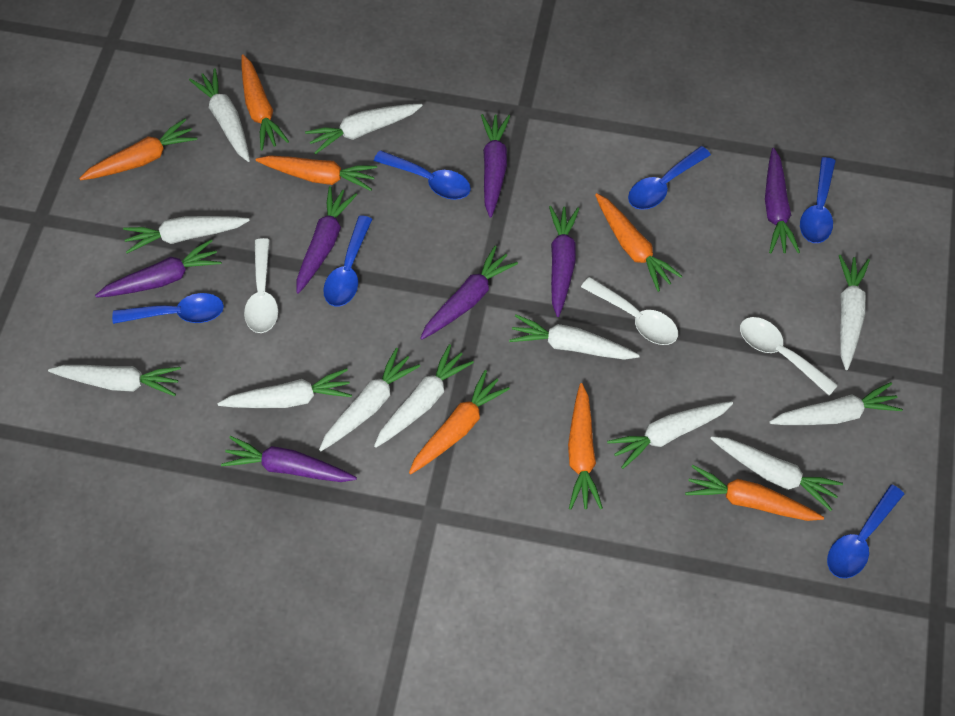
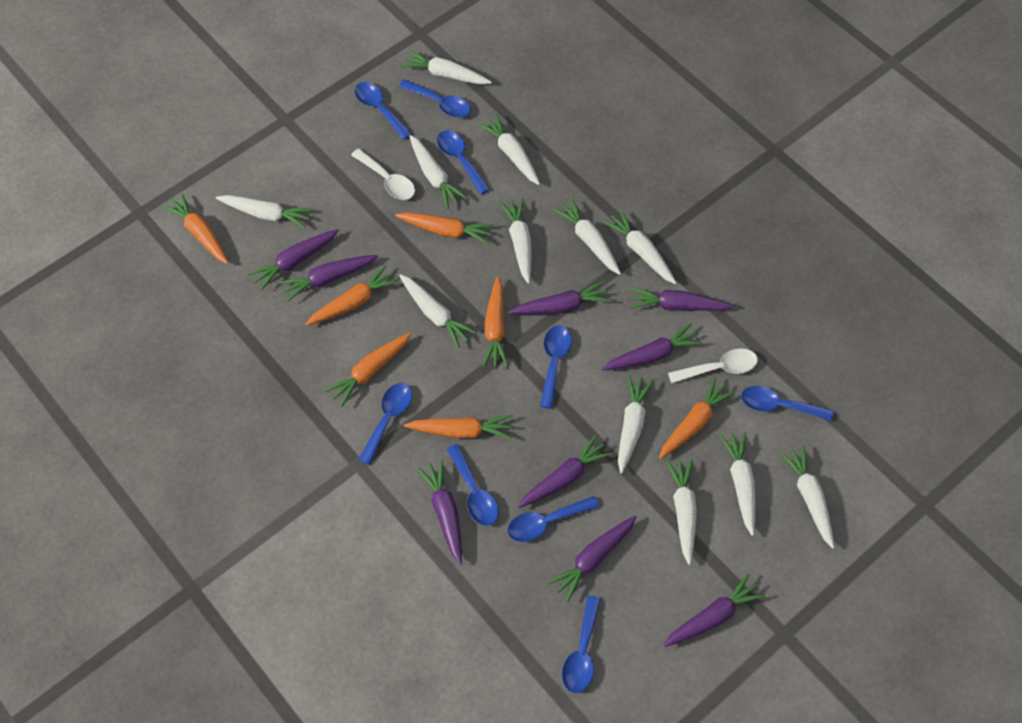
blue spoon: 6 -> 9
purple carrot: 7 -> 9
white spoon: 3 -> 2

